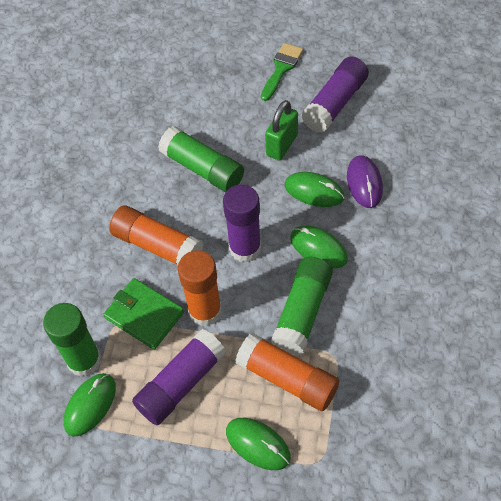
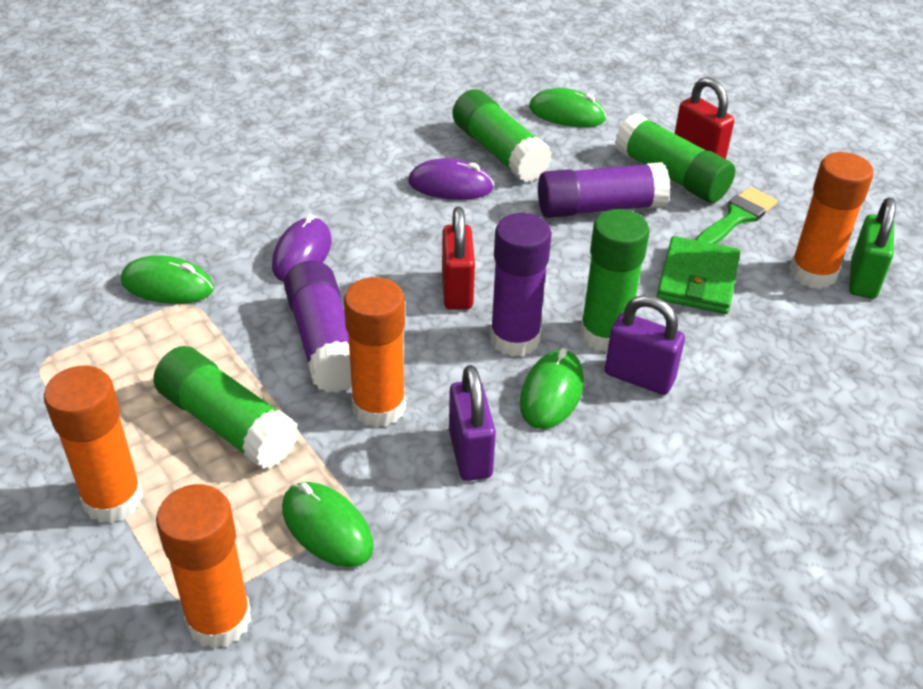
green glue stick: 3 -> 4
orange glue stick: 3 -> 4
purple mouse: 1 -> 2
purple padlock: 0 -> 2
red padlock: 0 -> 2

